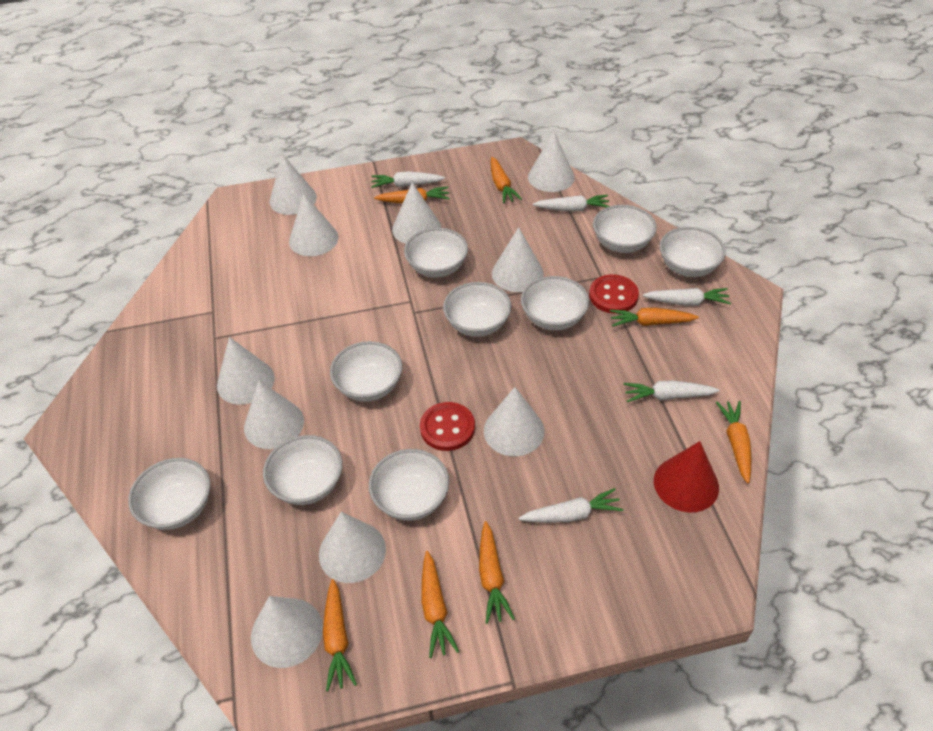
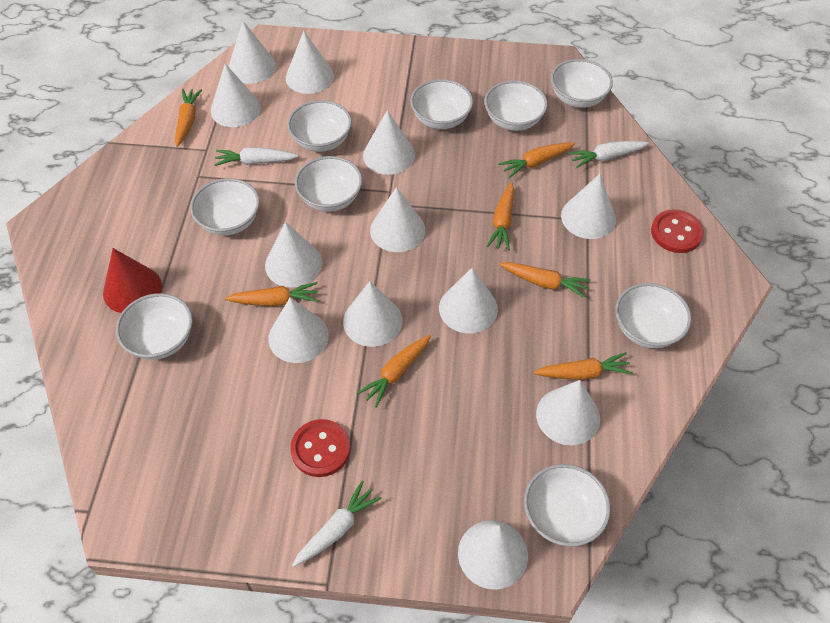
white carrot: 5 -> 3
white cone: 10 -> 12

